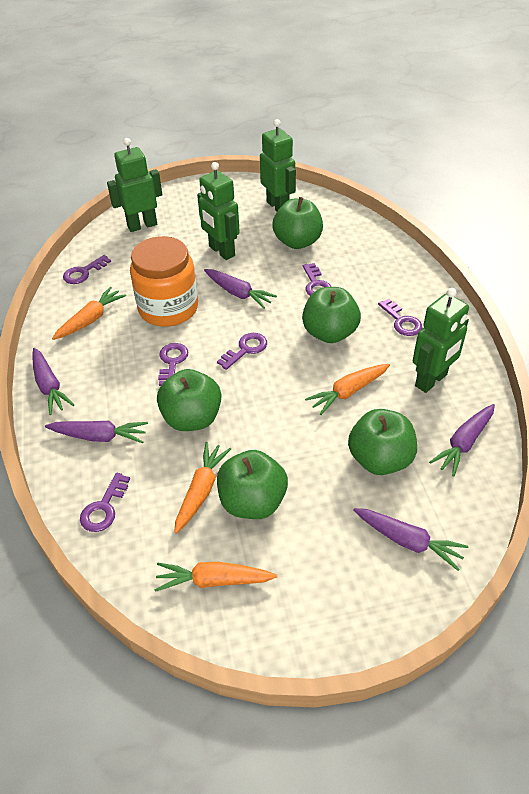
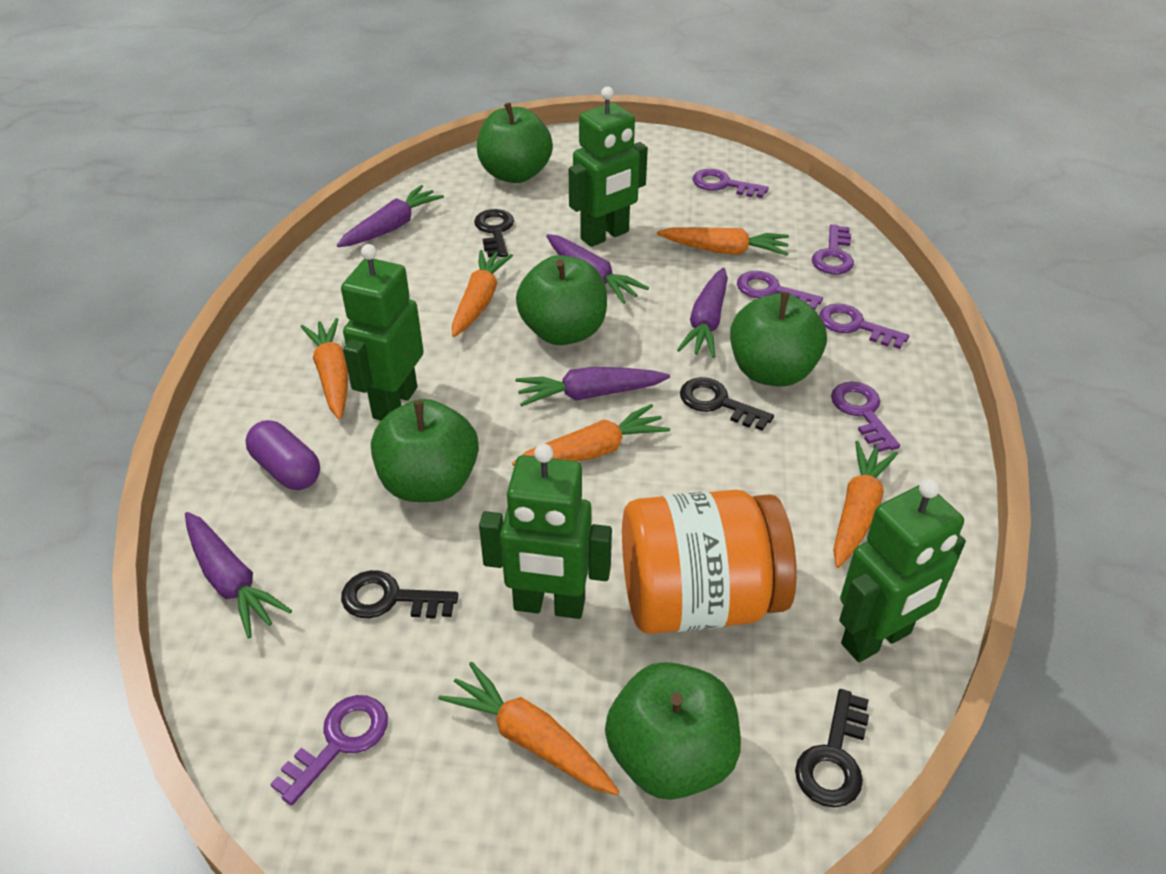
black key: 0 -> 4
orange carrot: 4 -> 6
purple capsule: 0 -> 1

